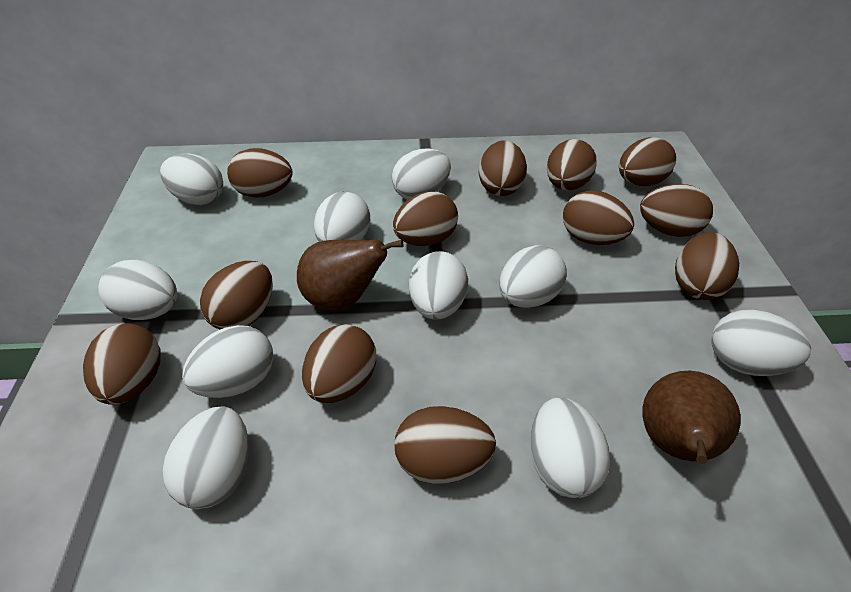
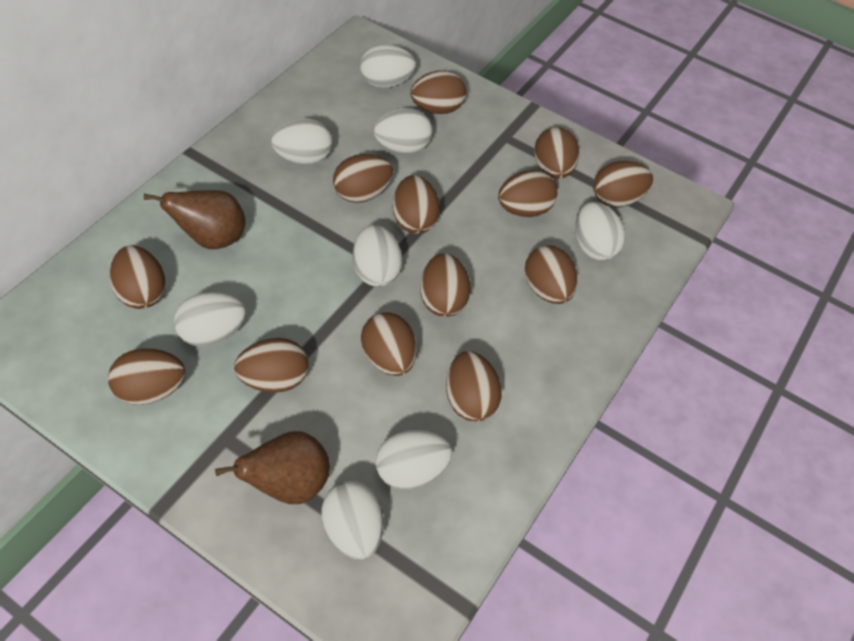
brown egg: 12 -> 13
white egg: 10 -> 8

